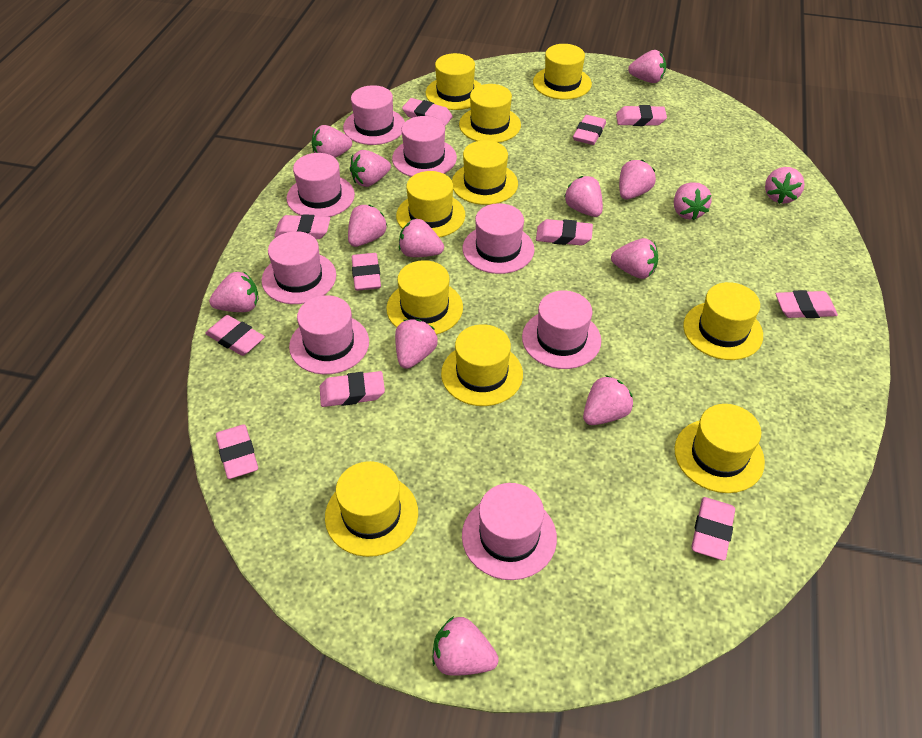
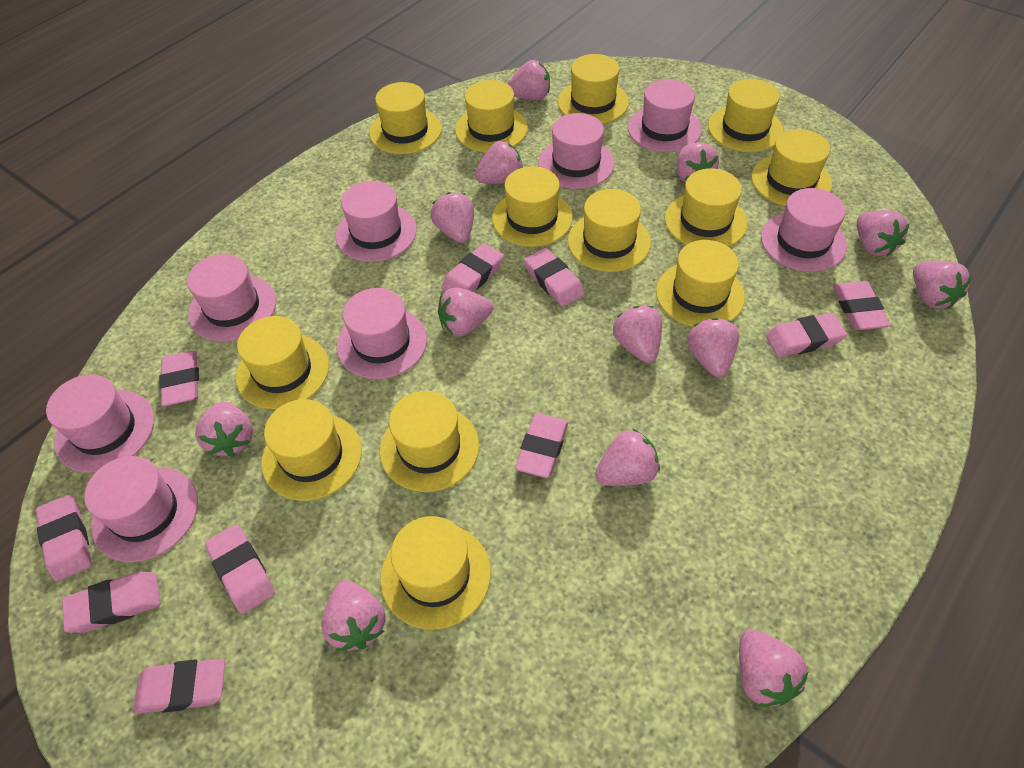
pink eraser: 11 -> 10
pink strawberry: 14 -> 13
yellow hat: 10 -> 13

